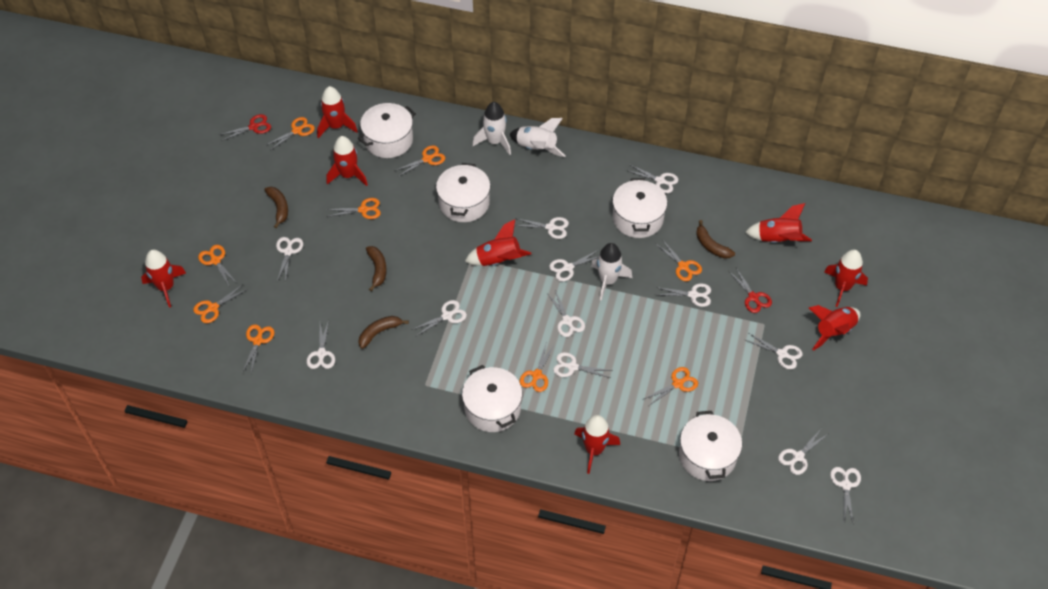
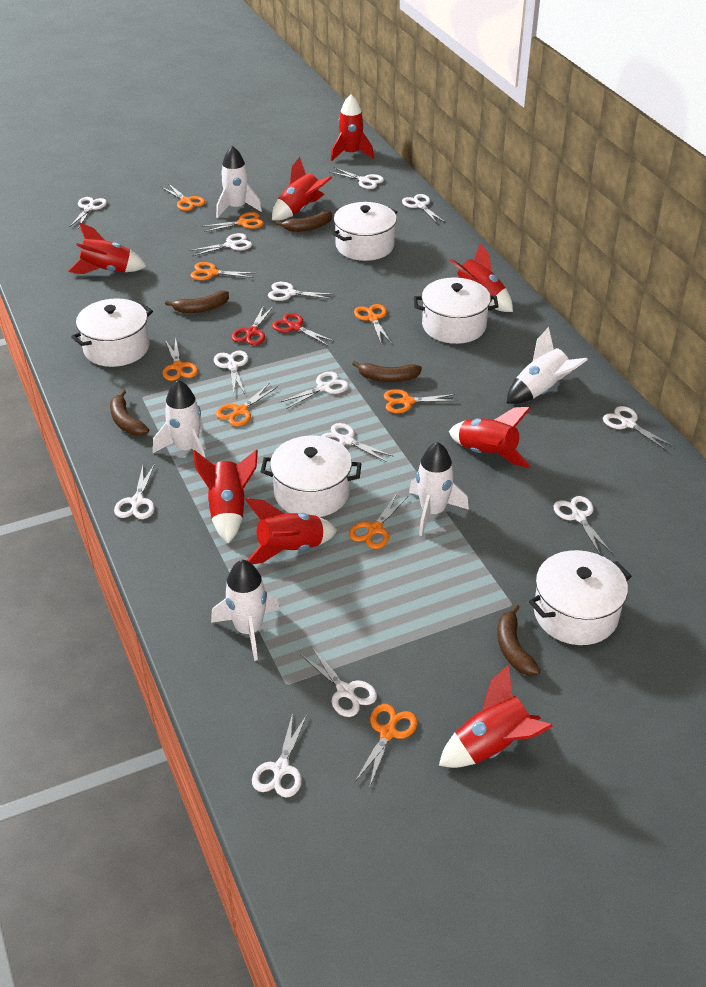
brown banana: 4 -> 5
white rocket: 3 -> 5
white scissors: 12 -> 13

